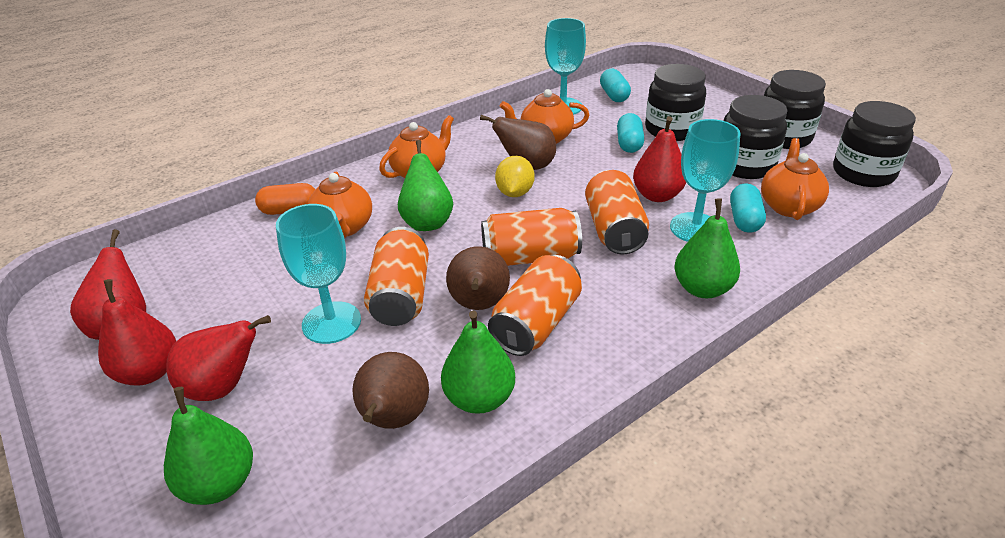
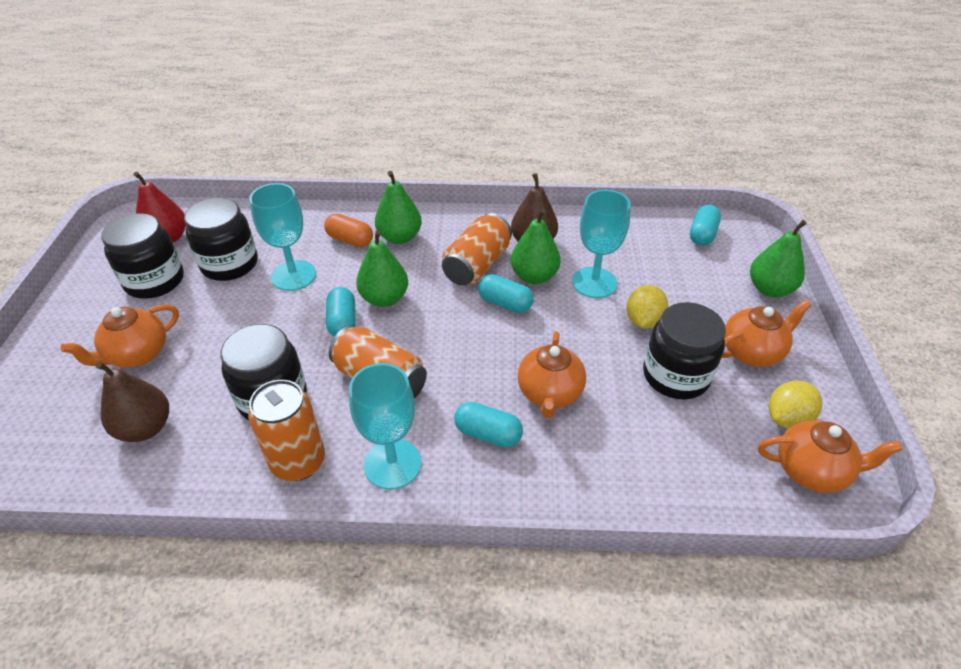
brown pear: 3 -> 2
orange can: 4 -> 3
red pear: 4 -> 1
turquoise capsule: 3 -> 4
yellow lemon: 1 -> 2

